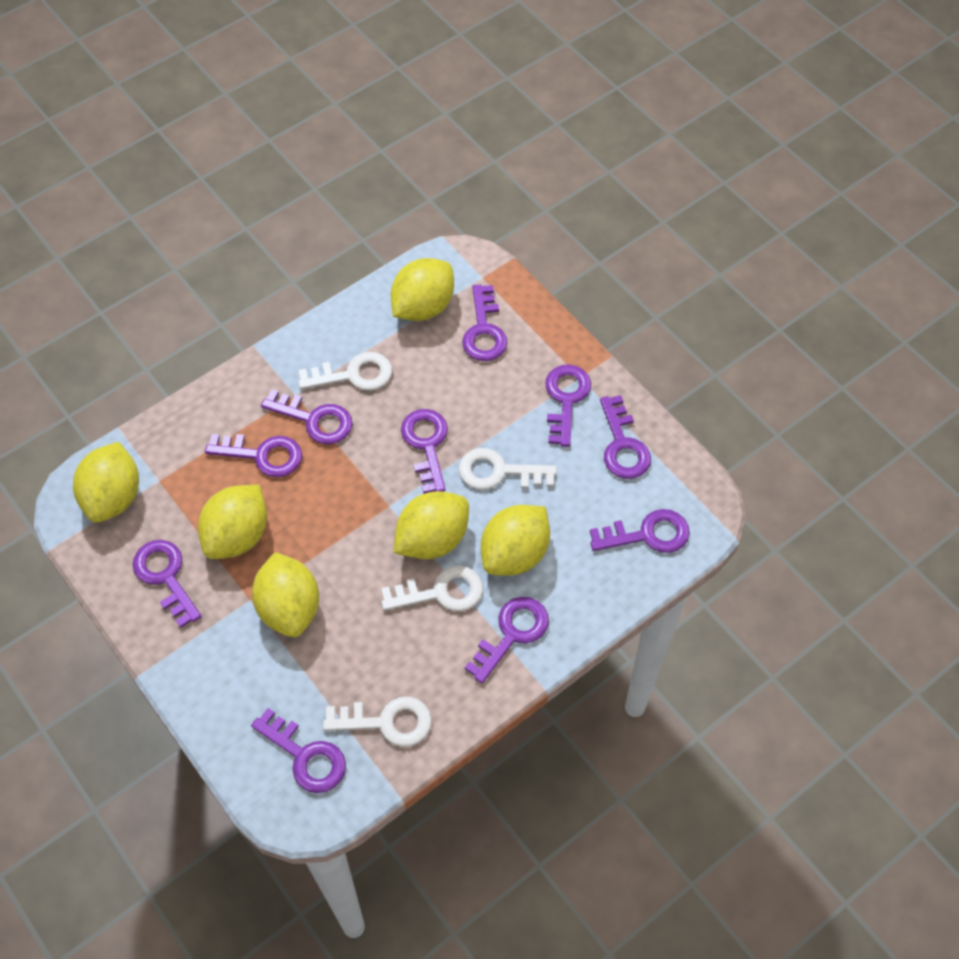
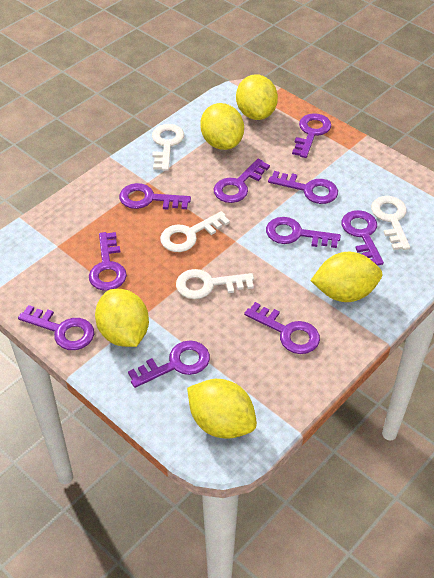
yellow lemon: 6 -> 5

